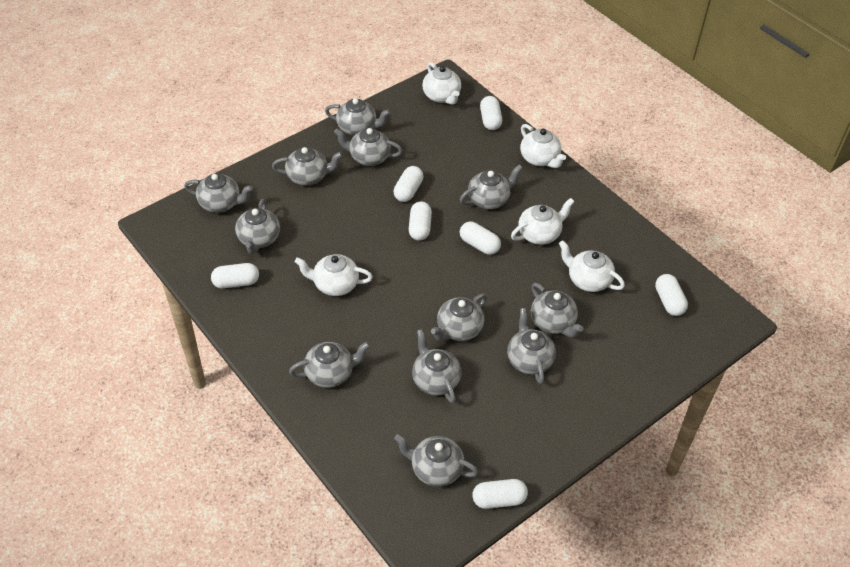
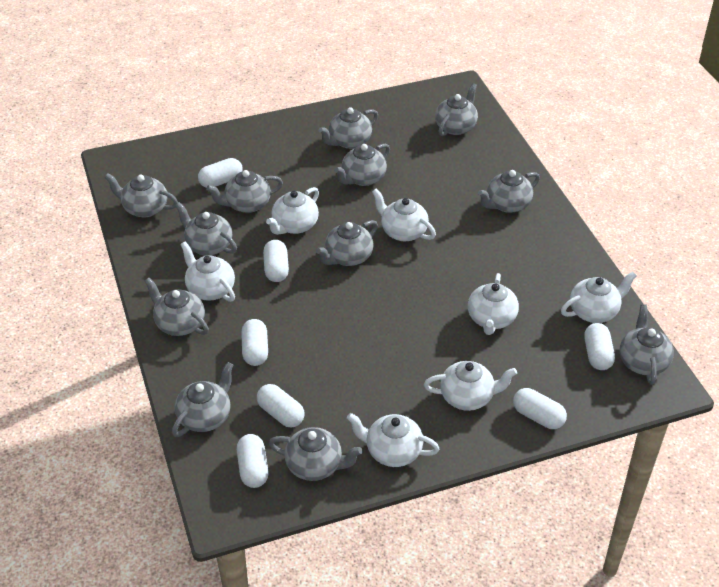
white teapot: 5 -> 7

